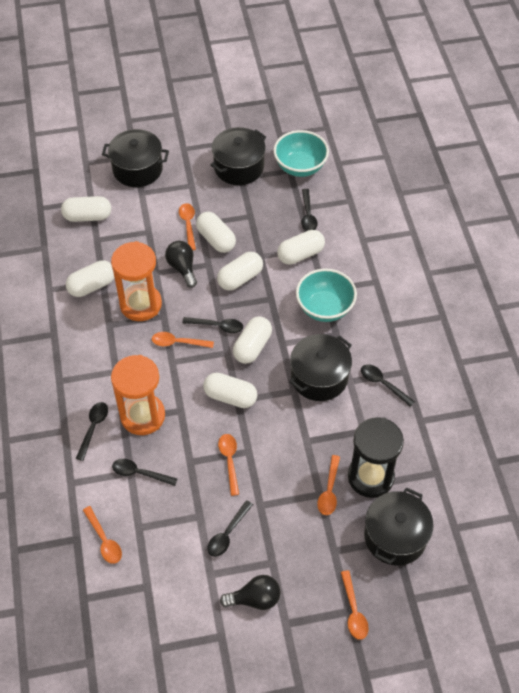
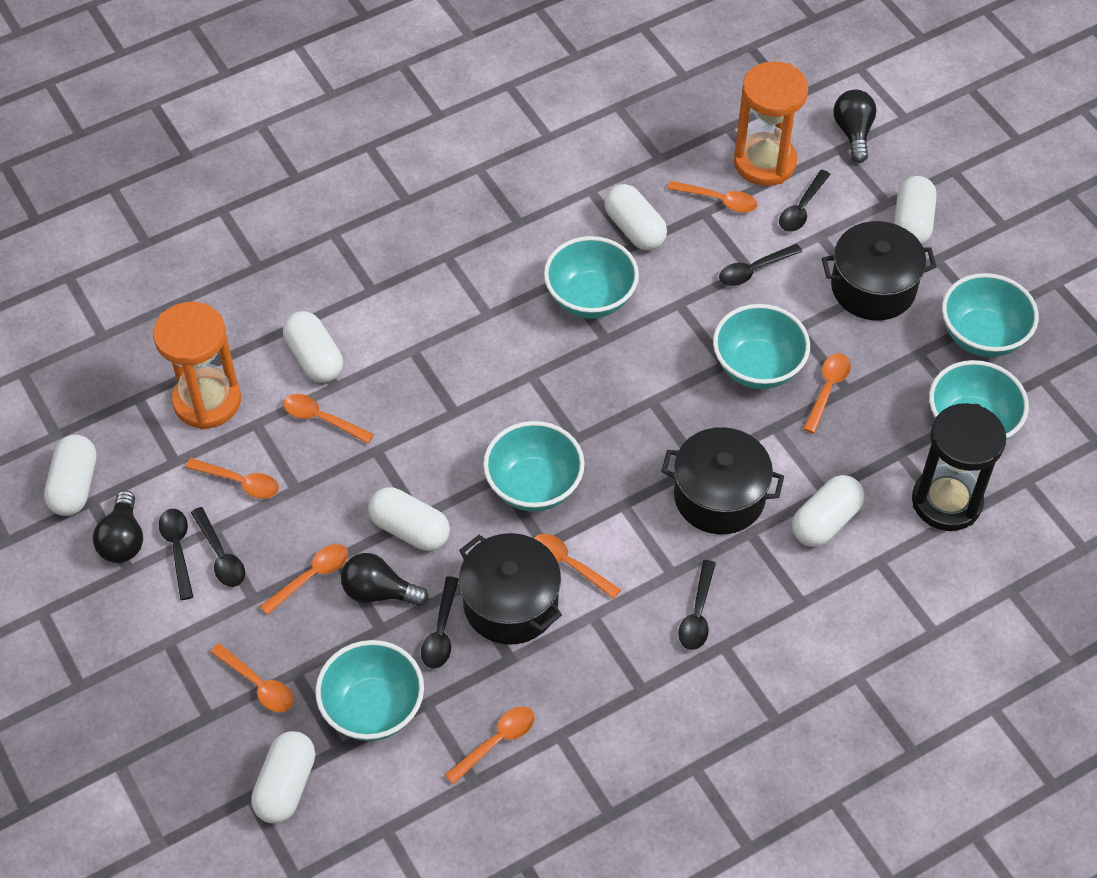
black light bulb: 2 -> 3
black pot: 4 -> 3
orange spoon: 6 -> 8
turquoise bowl: 2 -> 6

